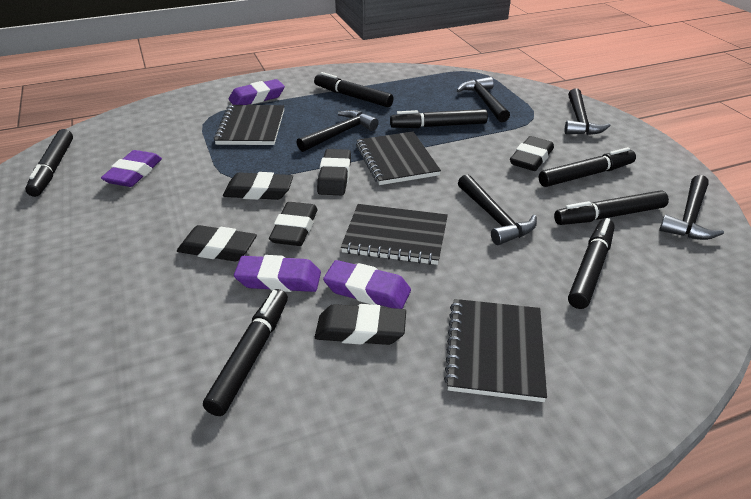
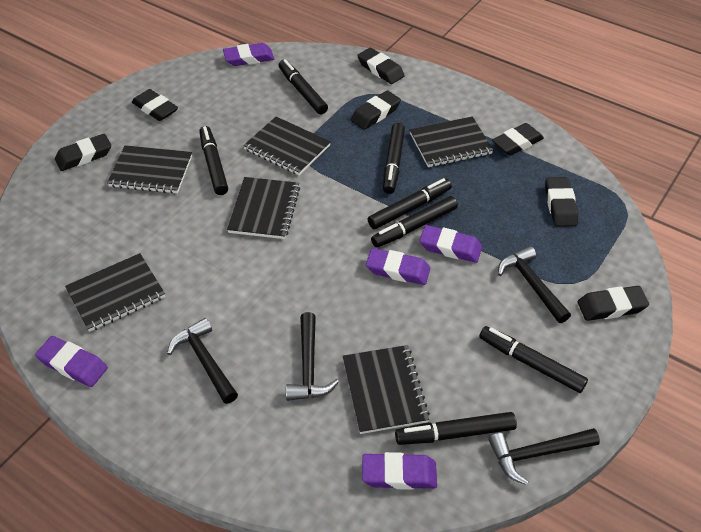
black eraser: 6 -> 7
black hammer: 5 -> 4
black notebook: 4 -> 6
purple eraser: 4 -> 5

